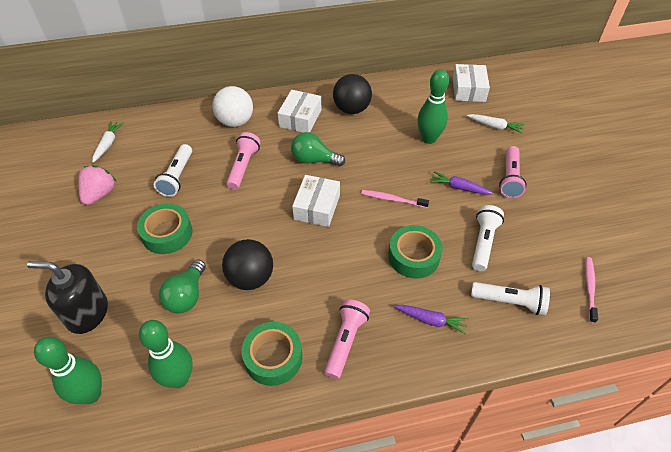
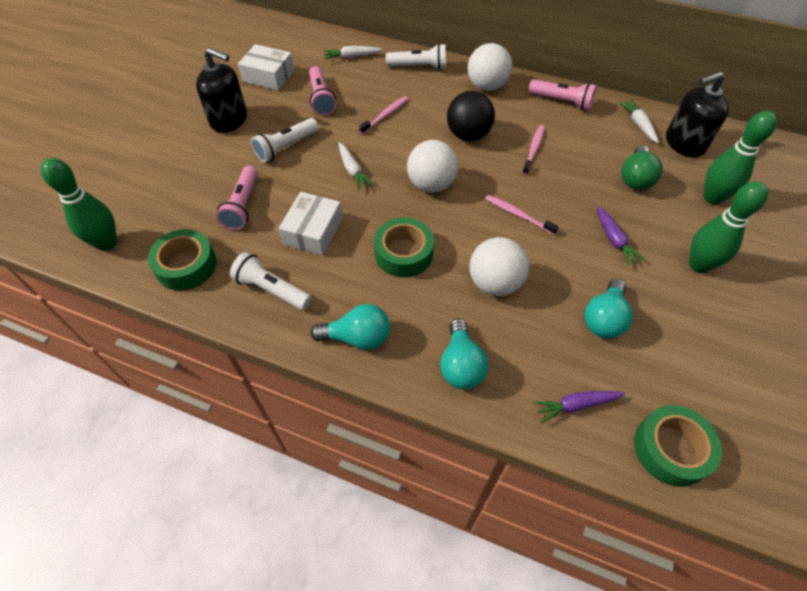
black ball: 2 -> 1
black soap dispenser: 1 -> 2
green light bulb: 2 -> 1
pink strawberry: 1 -> 0
pink toothbrush: 2 -> 3
turquoise light bulb: 0 -> 3
white ball: 1 -> 3
white box: 3 -> 2
white carrot: 2 -> 3

